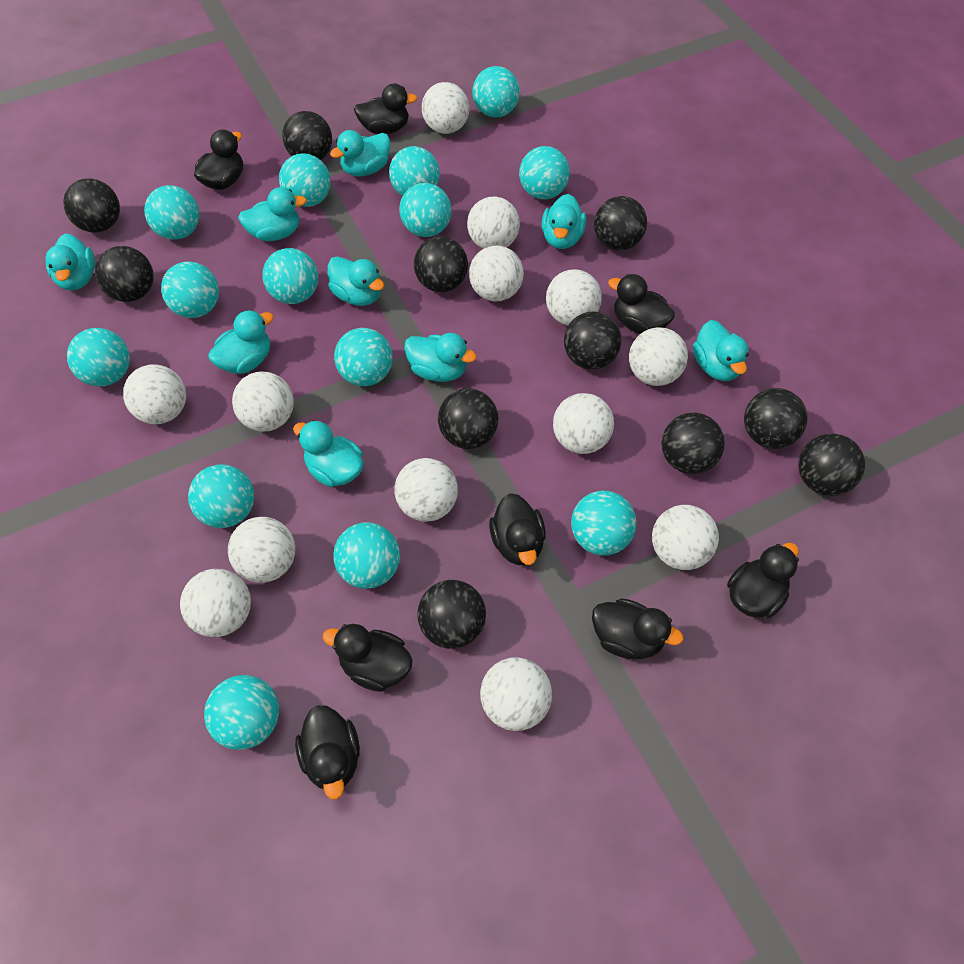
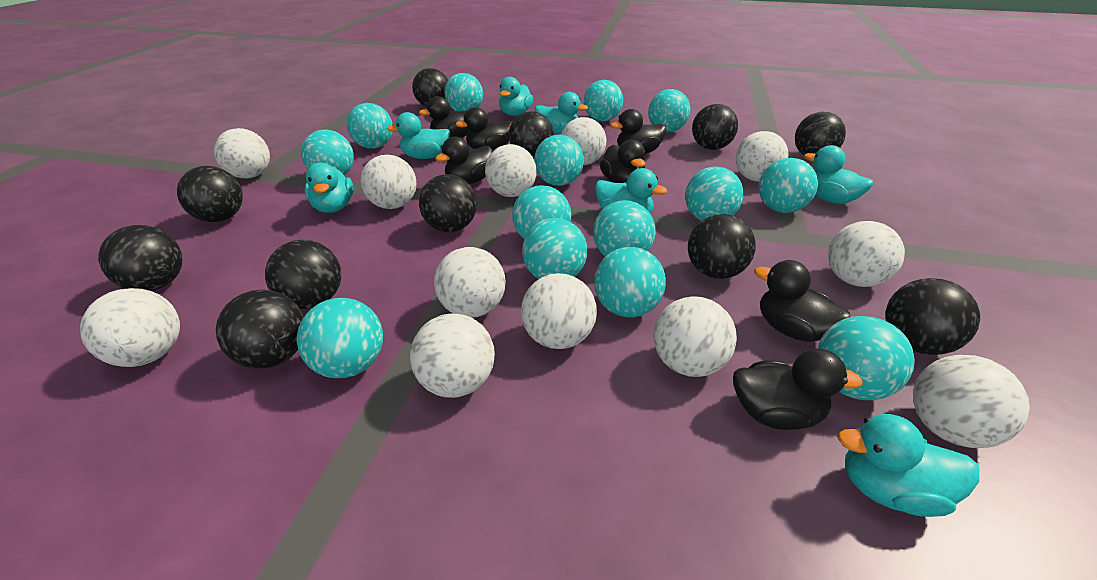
black duck: 8 -> 7
turquoise duck: 9 -> 7
white ball: 13 -> 12

